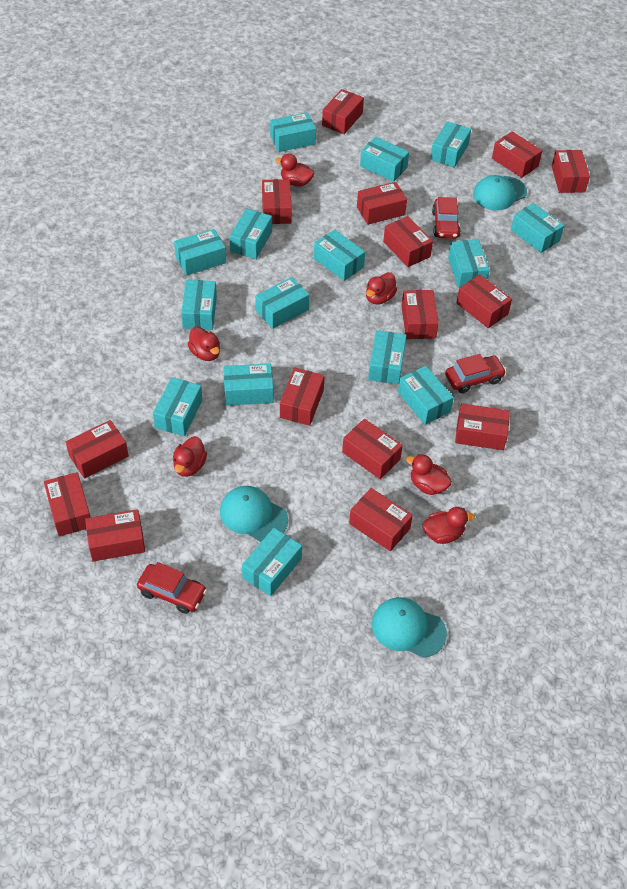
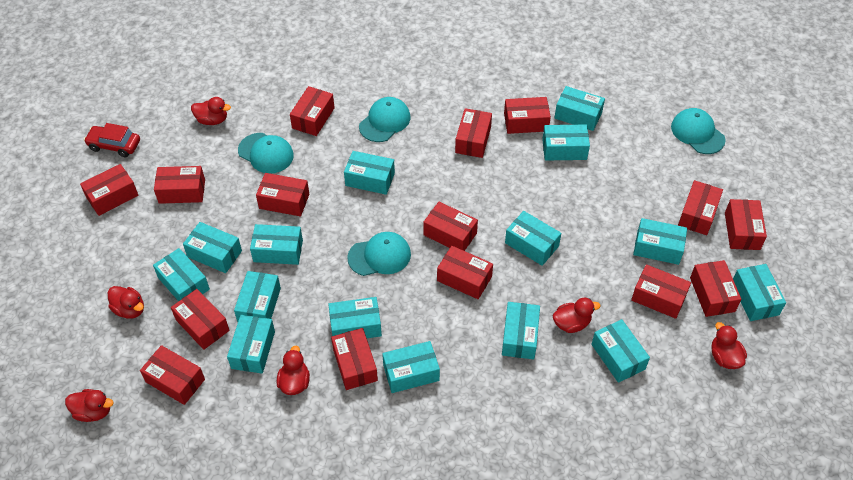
red car: 3 -> 1
turquoise cap: 3 -> 4

